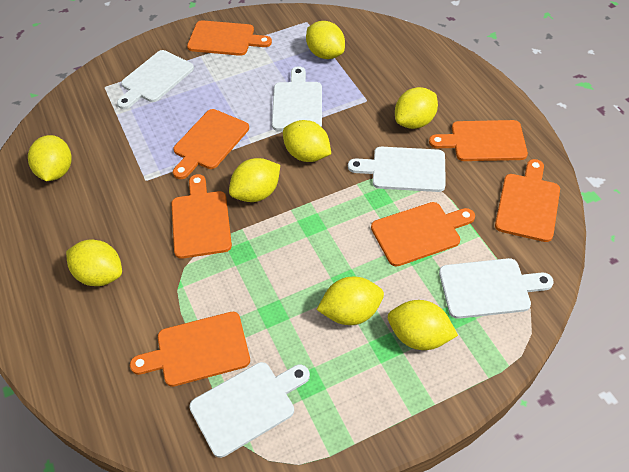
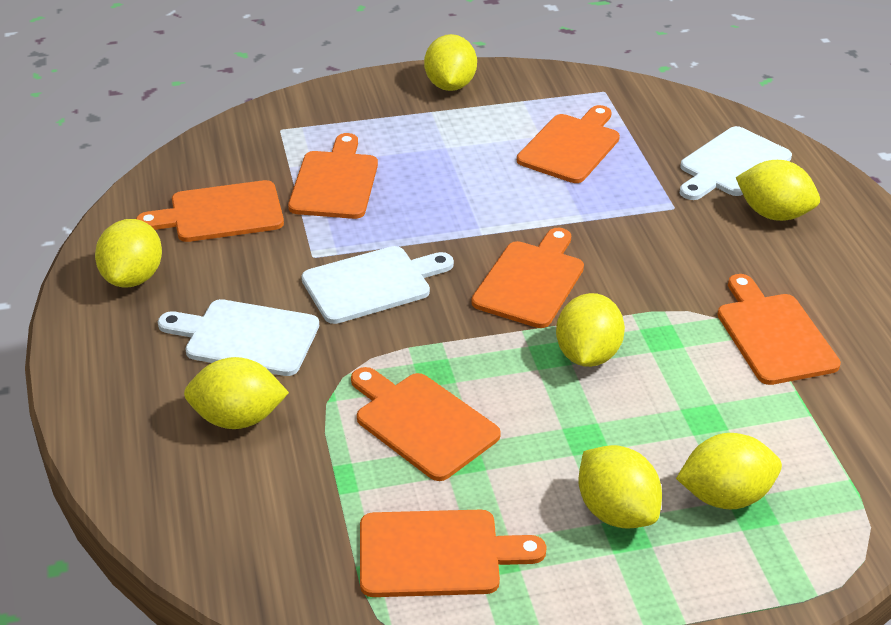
white cutting board: 5 -> 3
yellow lemon: 8 -> 7

